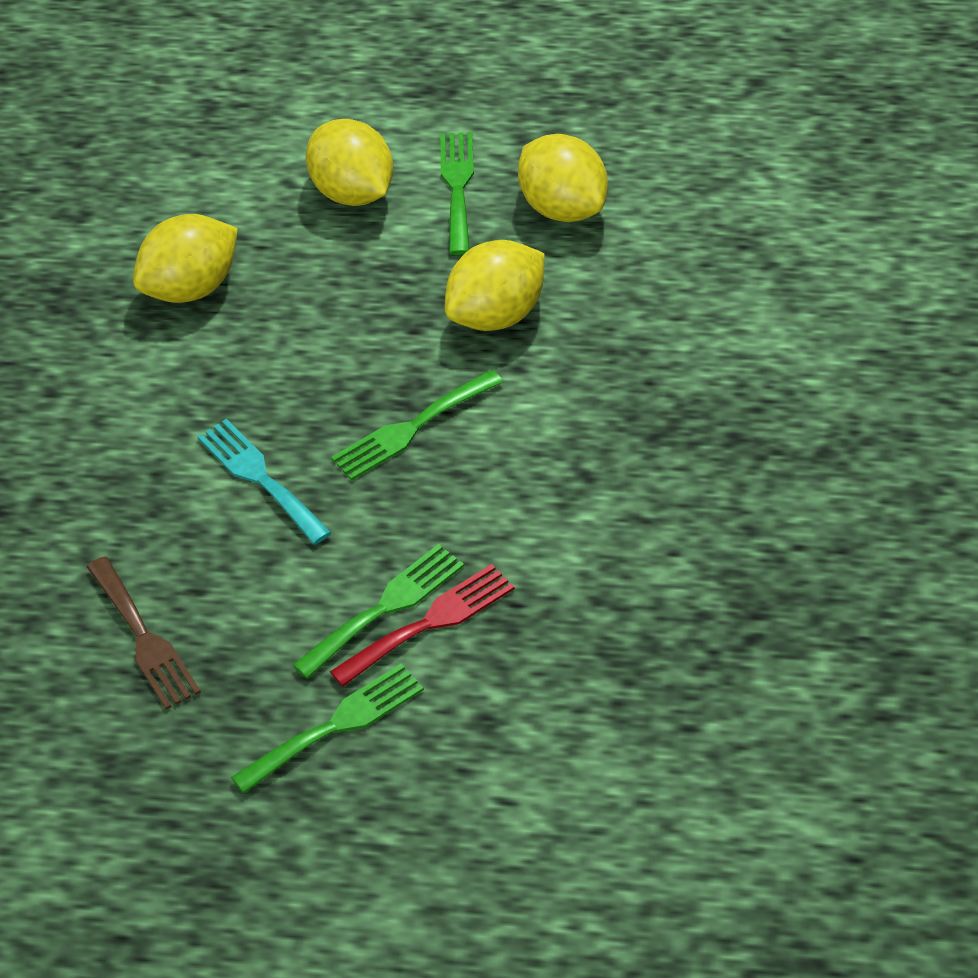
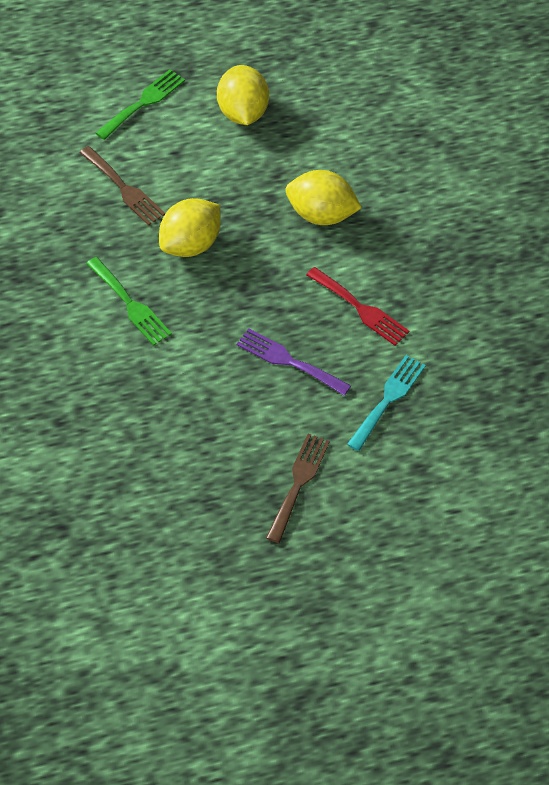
brown fork: 1 -> 2
green fork: 4 -> 2
purple fork: 0 -> 1
yellow lemon: 4 -> 3

